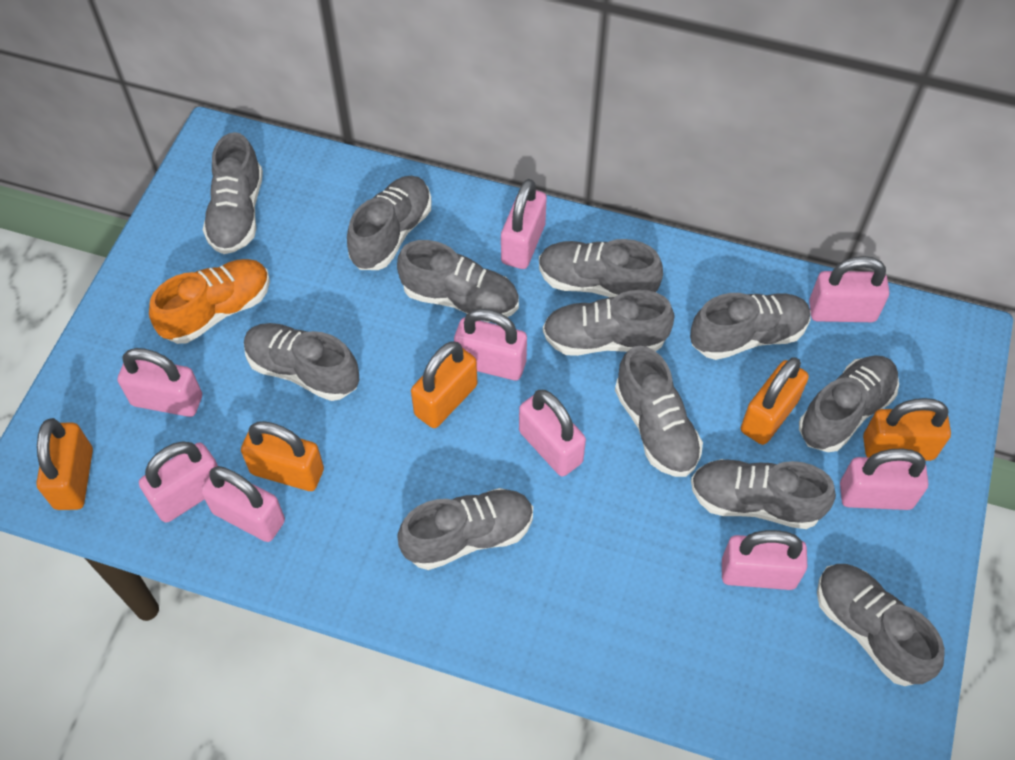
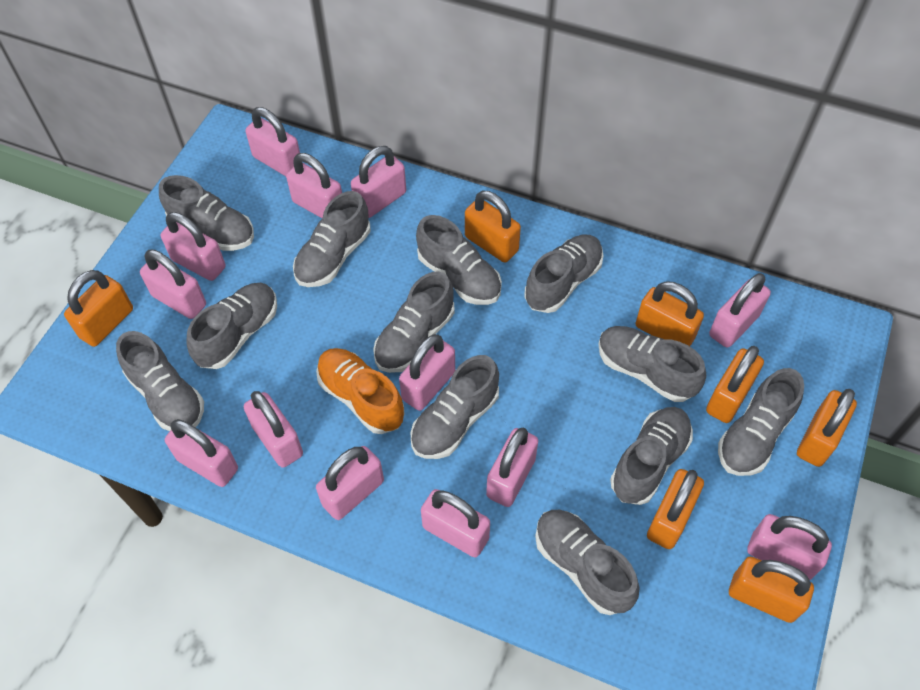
orange padlock: 5 -> 7
pink padlock: 9 -> 13

